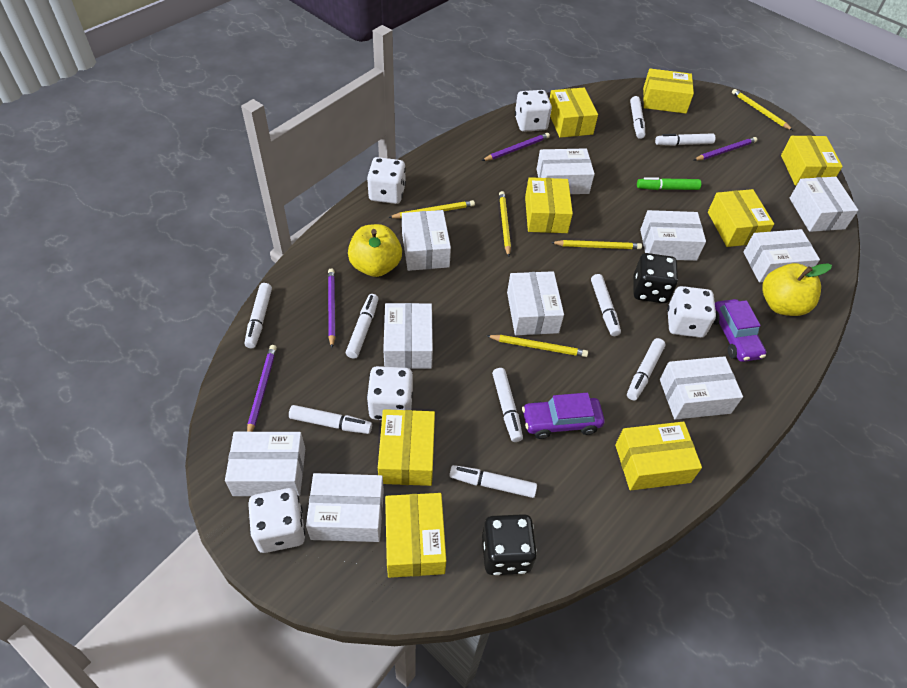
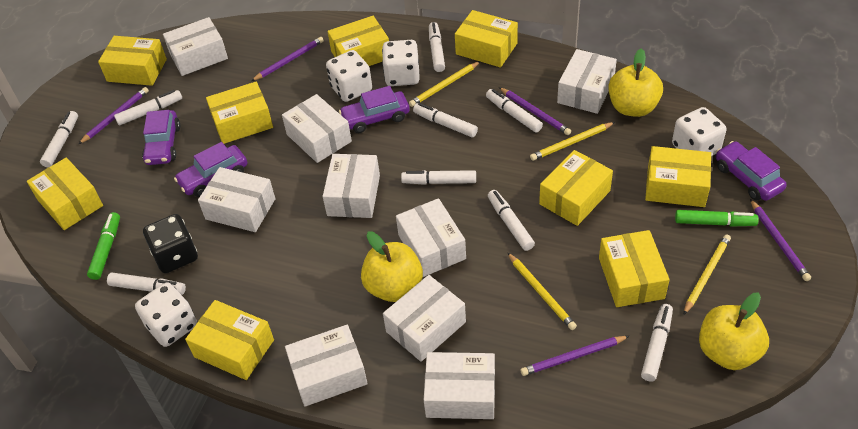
black dice: 2 -> 1
green marker: 1 -> 2
purple car: 2 -> 4
purple pencil: 4 -> 5
white box: 10 -> 9
white dice: 5 -> 4
yellow apple: 2 -> 3
yellow box: 8 -> 9
yellow pencil: 5 -> 4

